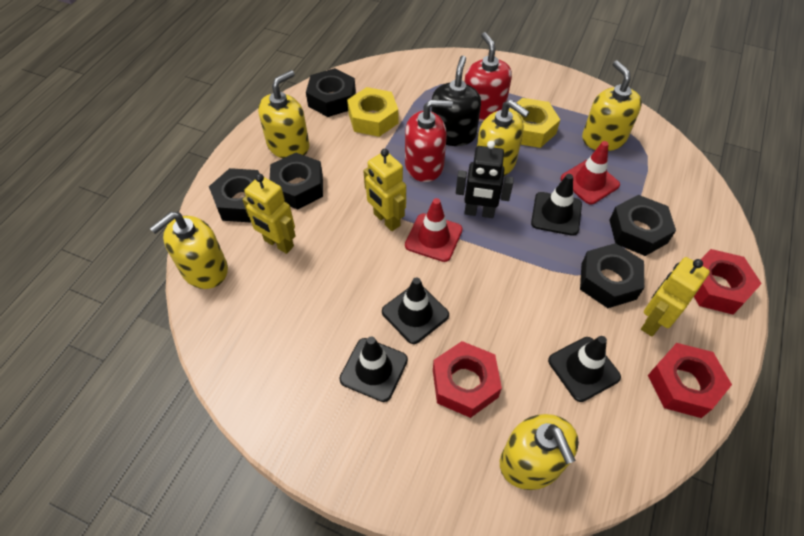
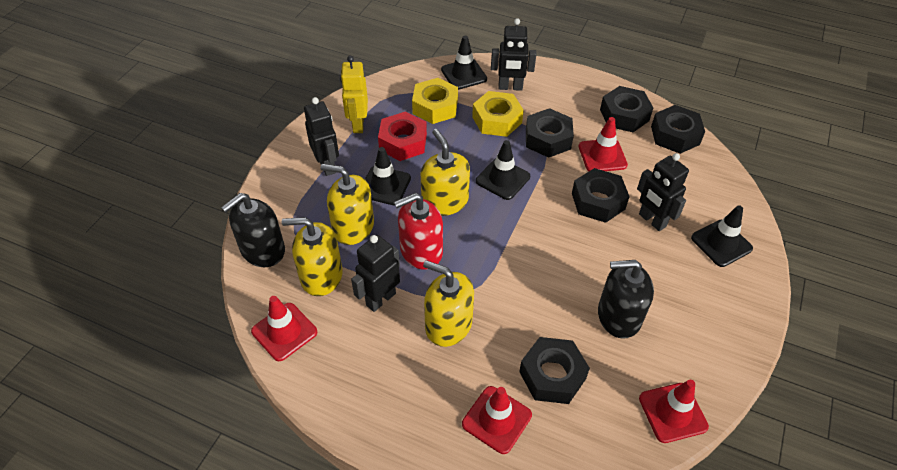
black robot: 1 -> 4
black soap dispenser: 1 -> 2
red nut: 3 -> 1
red soap dispenser: 2 -> 1
red traffic cone: 2 -> 4
yellow robot: 3 -> 1
yellow soap dispenser: 5 -> 4

